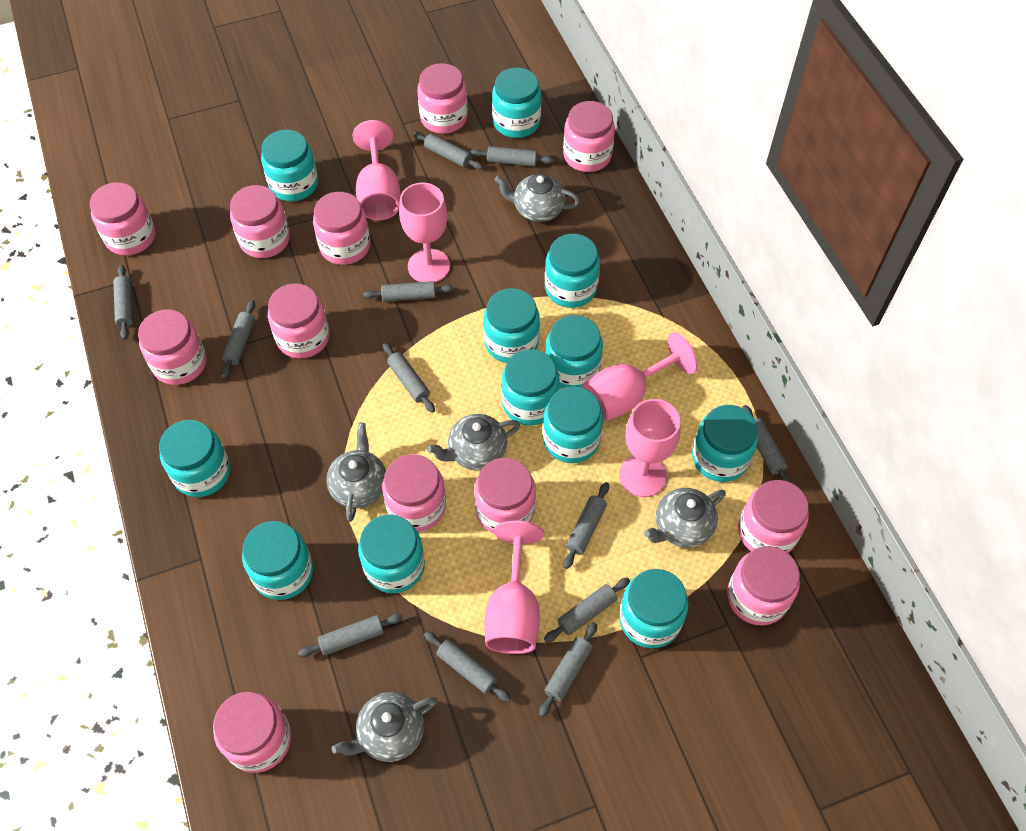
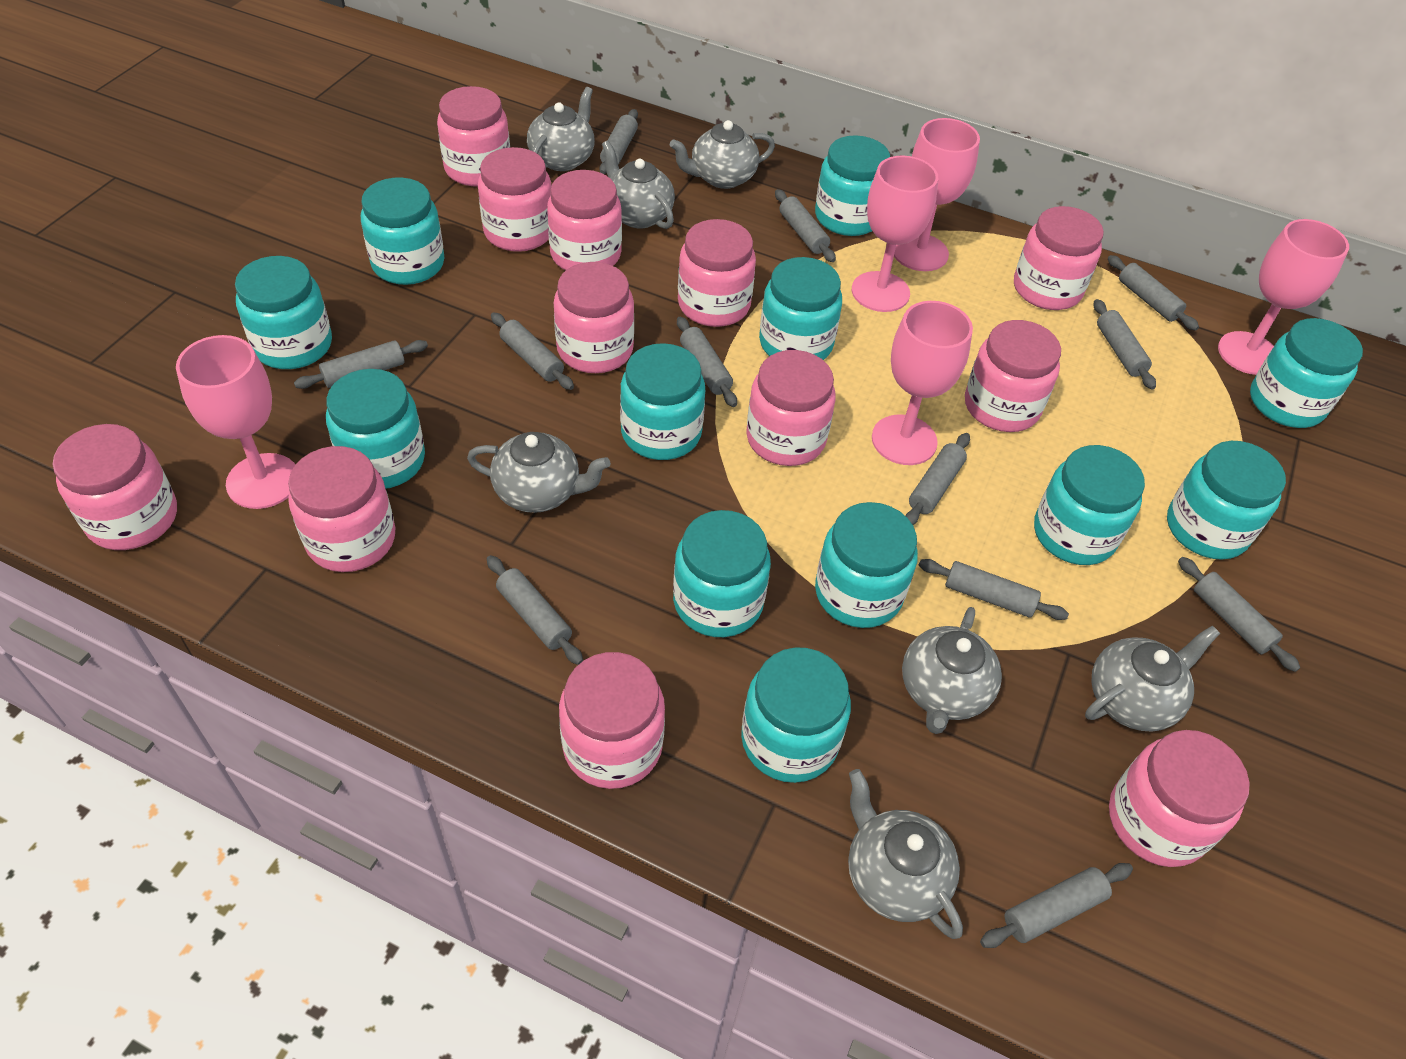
grey teapot: 5 -> 7

